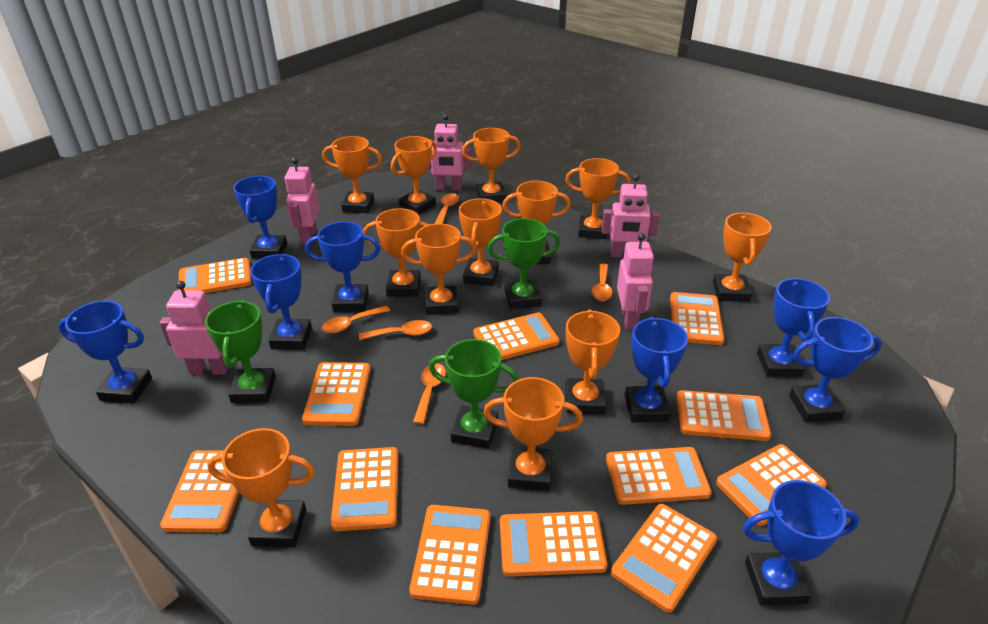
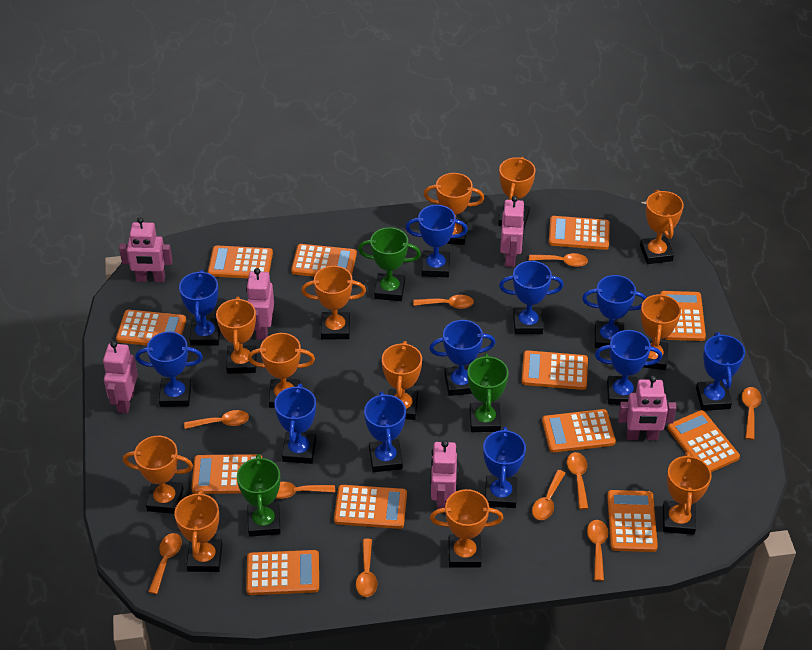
blue trophy: 8 -> 11
orange spoon: 5 -> 10
pink robot: 5 -> 6

